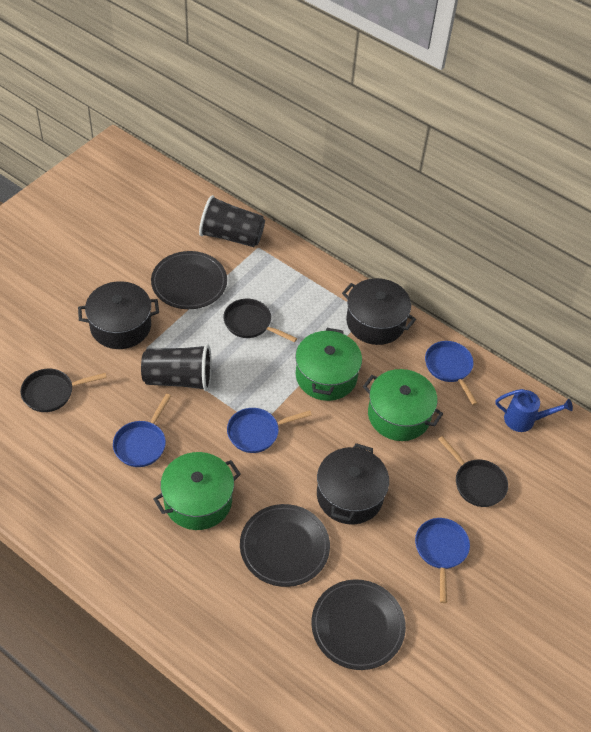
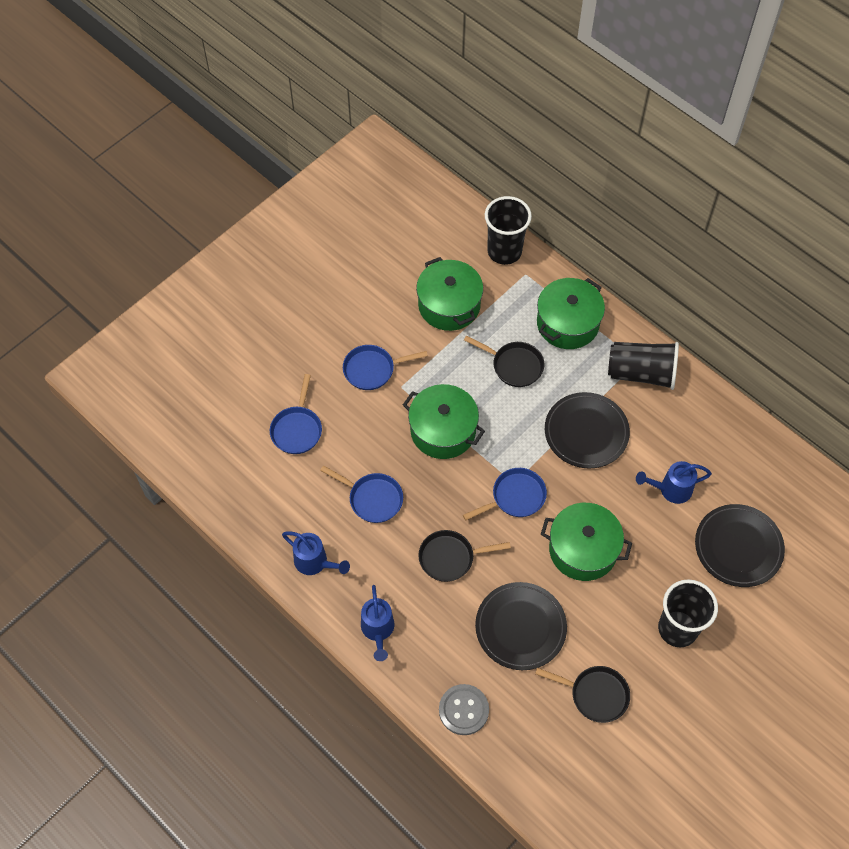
black cup: 2 -> 3
black pot: 3 -> 0
blue watering can: 1 -> 3
green pot: 3 -> 4
grey button: 0 -> 1

